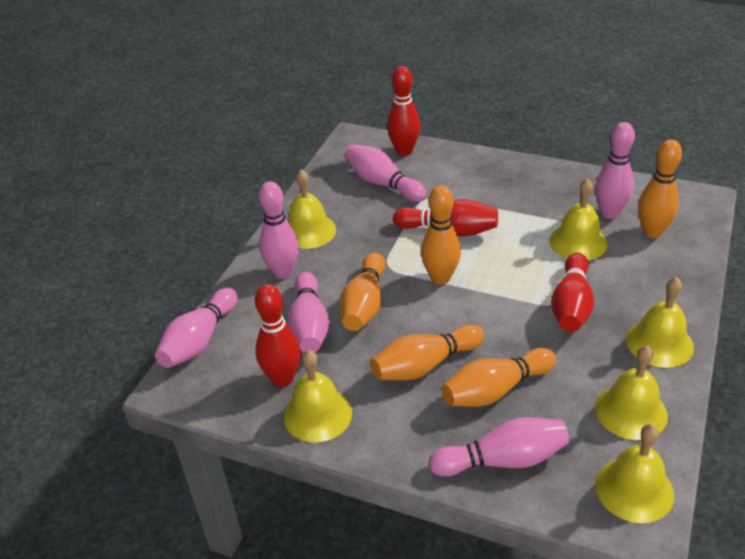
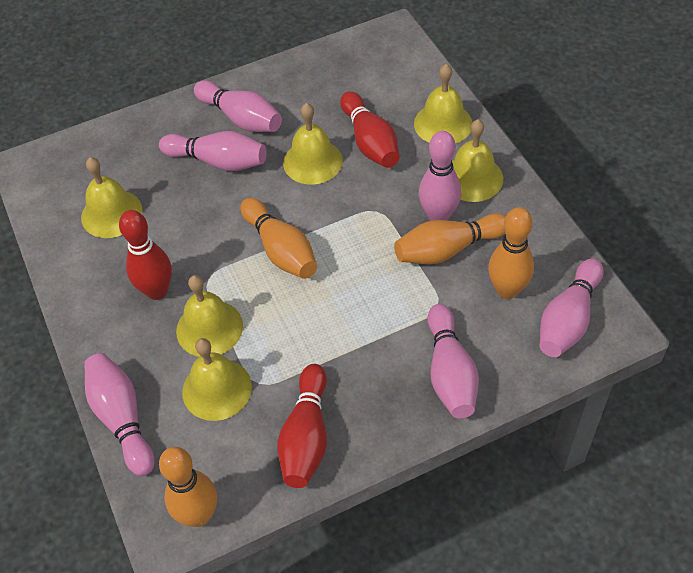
orange bowling pin: 5 -> 4
red bowling pin: 4 -> 3

